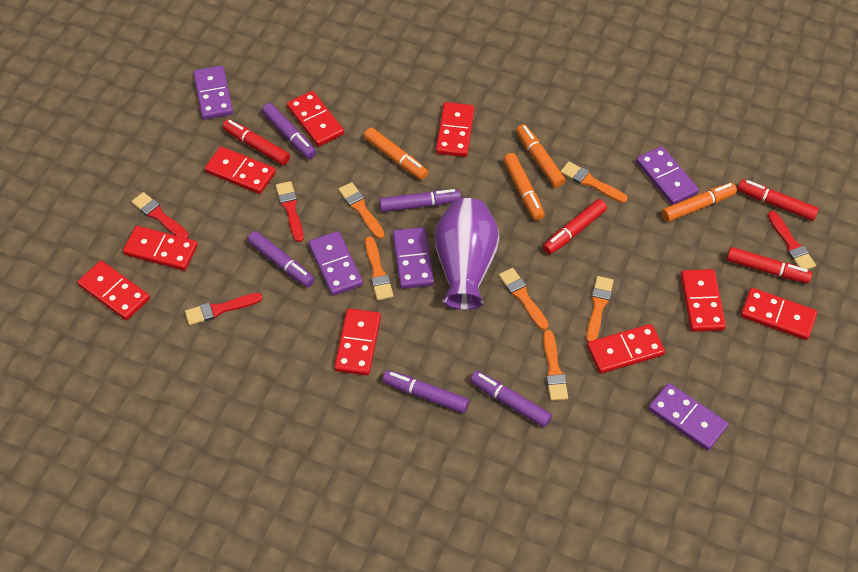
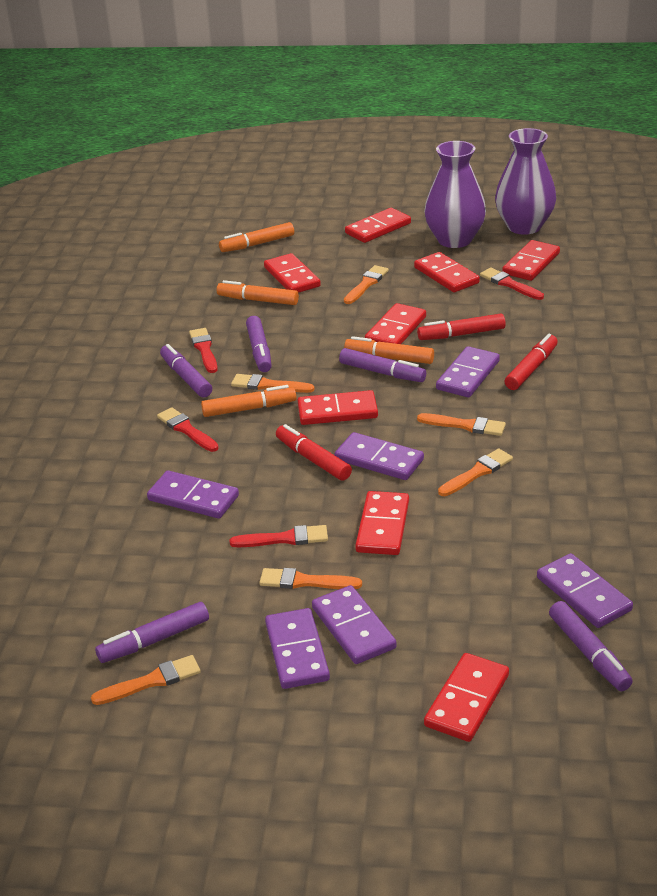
purple domino: 5 -> 6
purple vase: 1 -> 2
red domino: 9 -> 8
red marker: 4 -> 3

